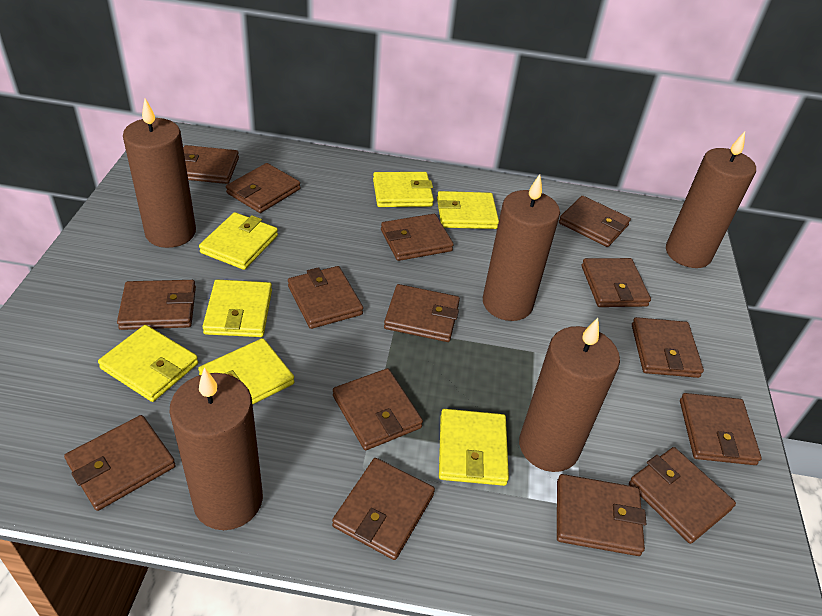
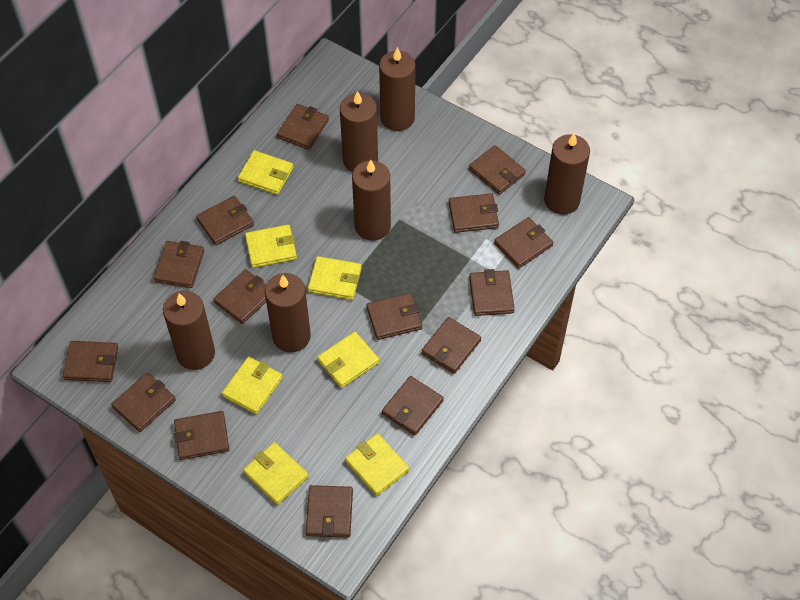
brown candle: 5 -> 6

